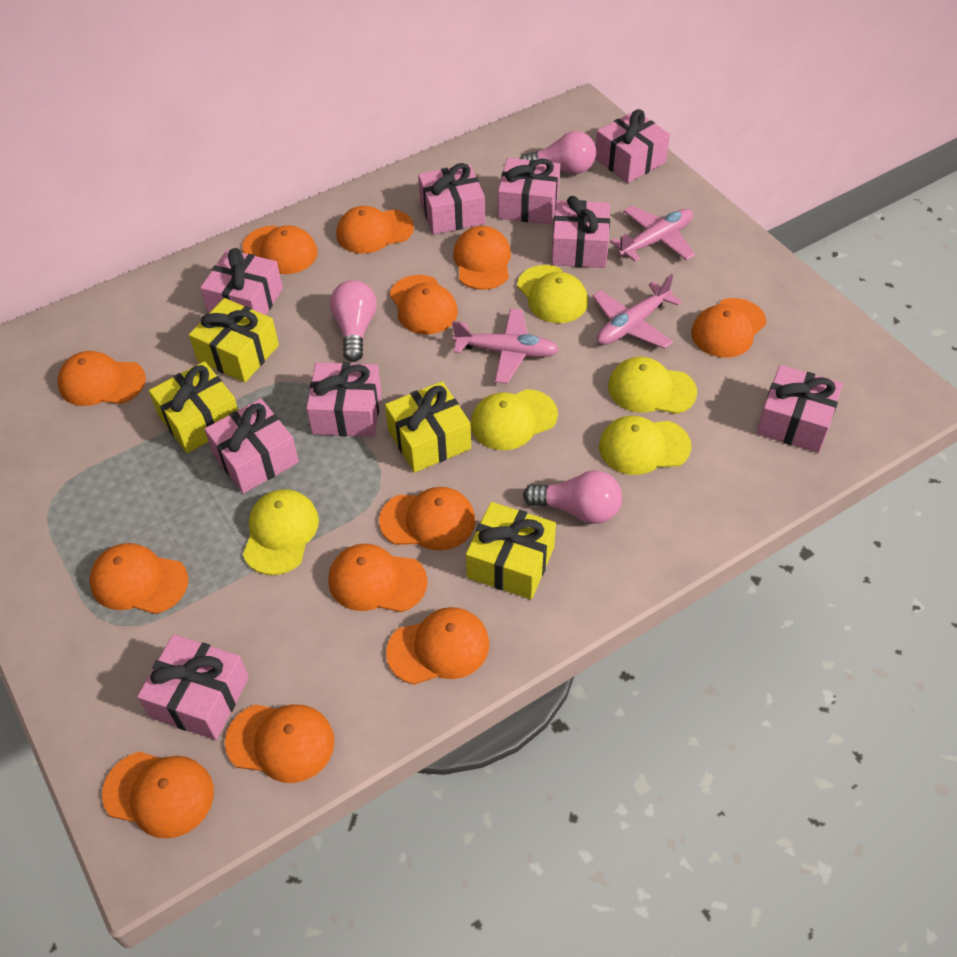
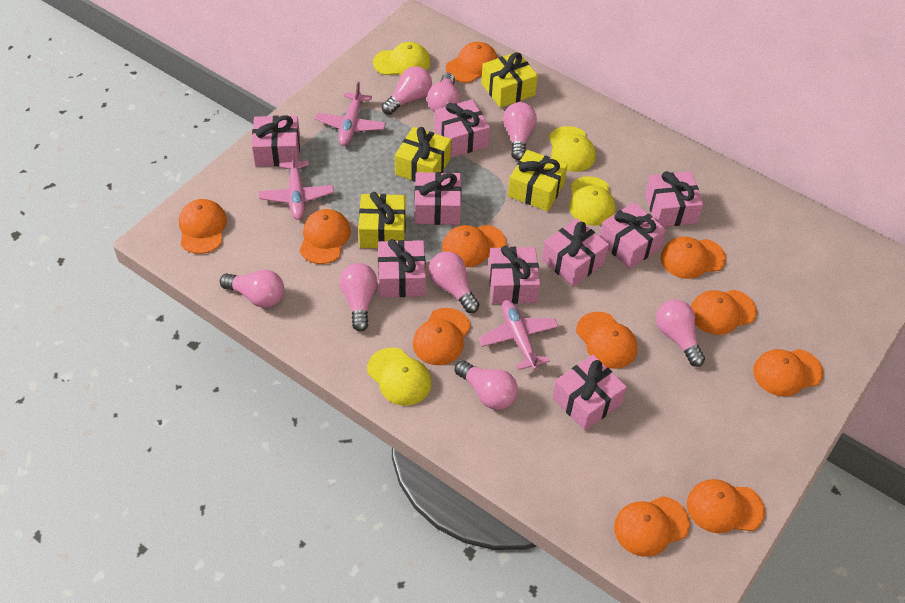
orange cap: 12 -> 11
pink light bulb: 3 -> 8
yellow cap: 5 -> 4

